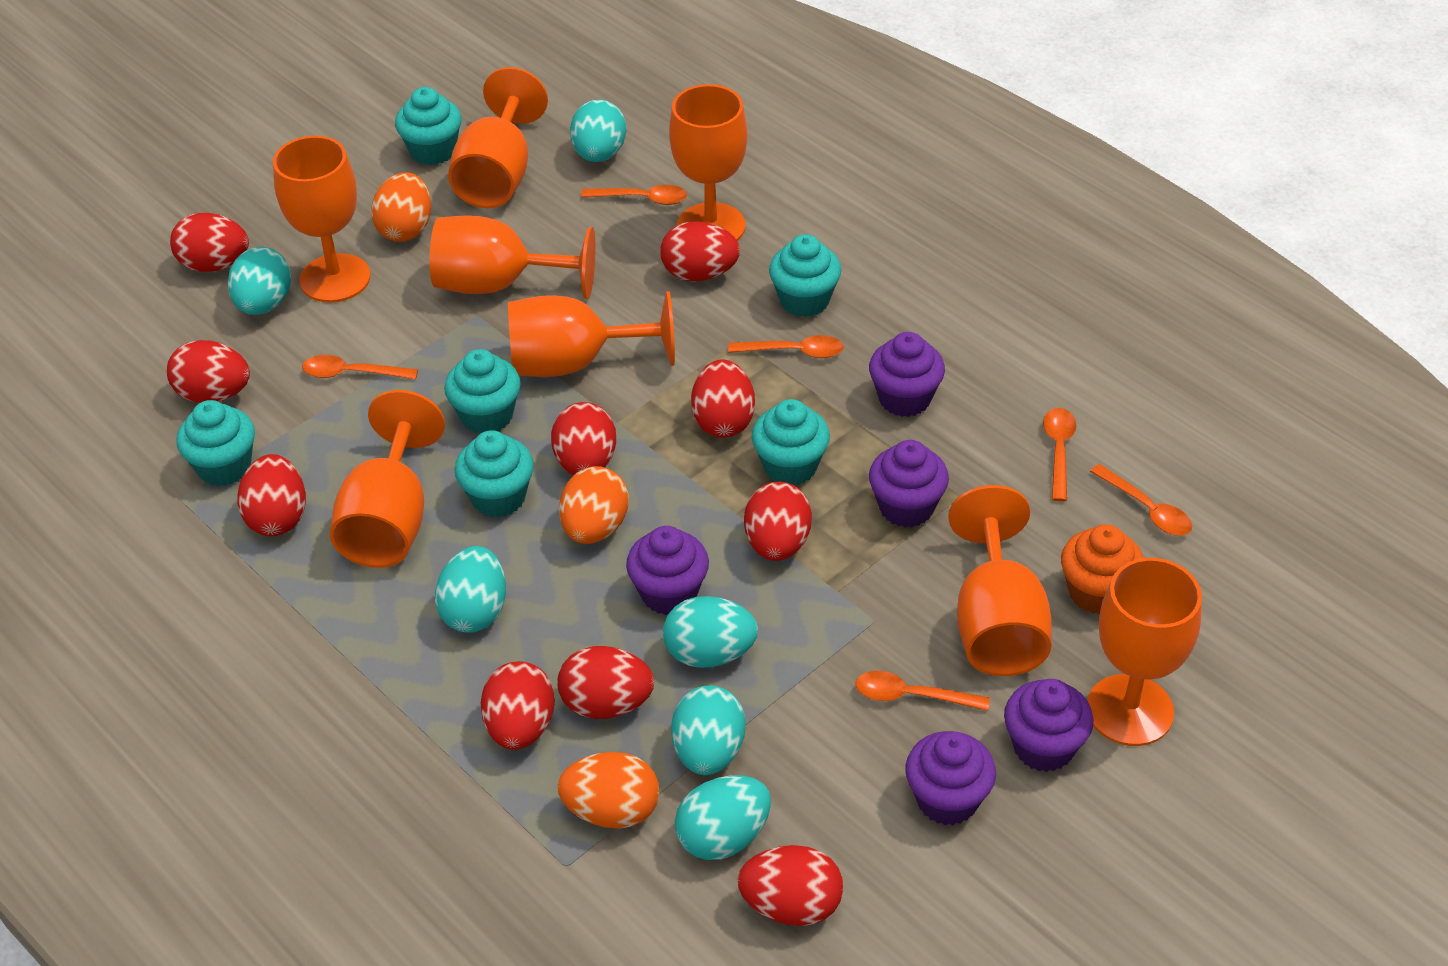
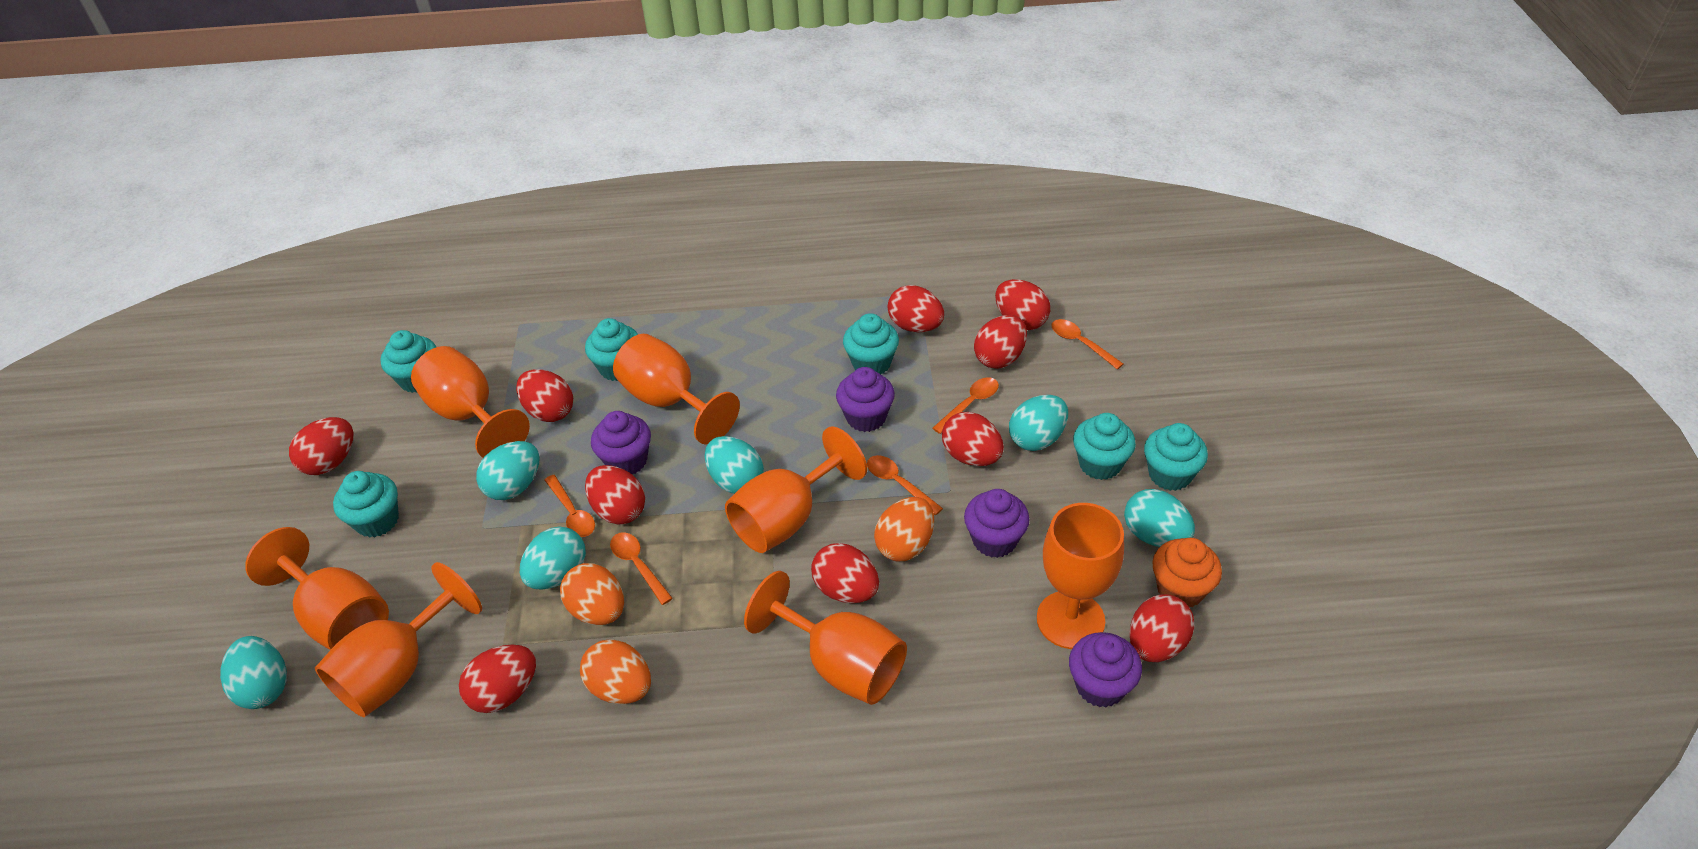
orange goblet: 8 -> 7
orange spoon: 6 -> 5
purple cupcake: 5 -> 4

